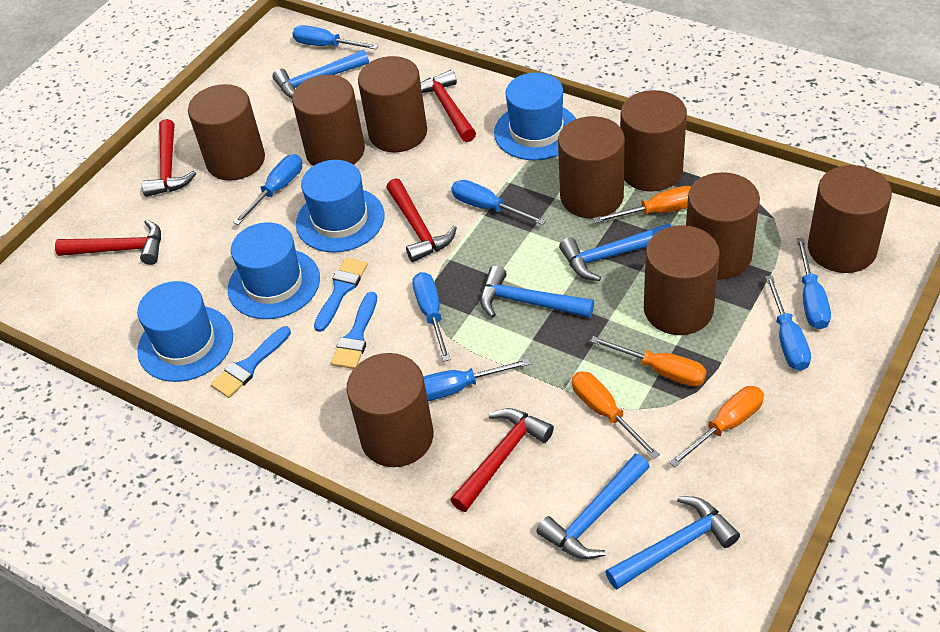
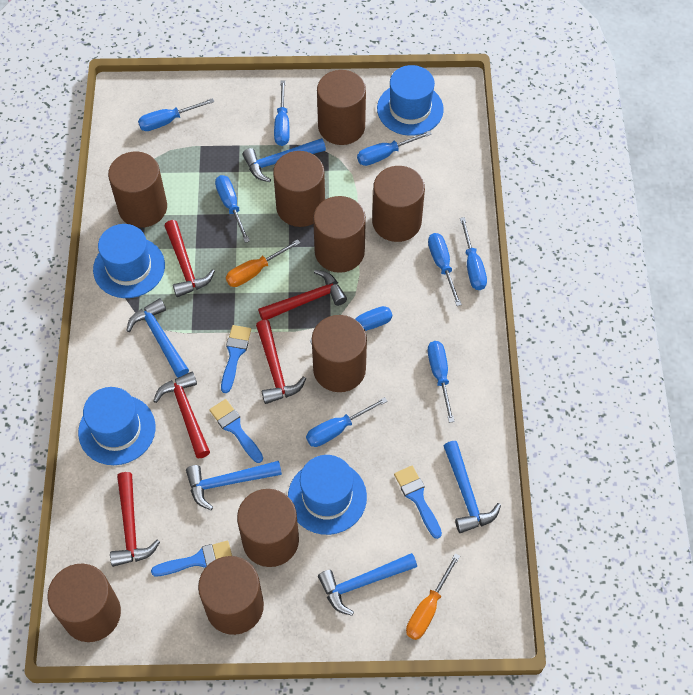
blue brush: 3 -> 4
blue screwdriver: 7 -> 9
orange screwdriver: 4 -> 2

